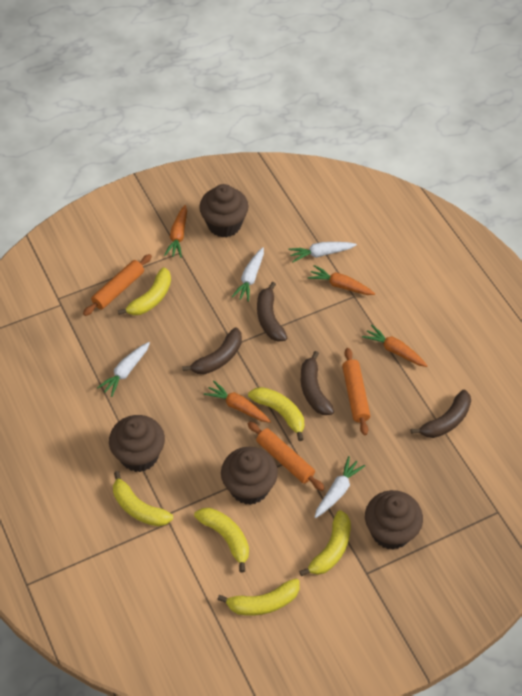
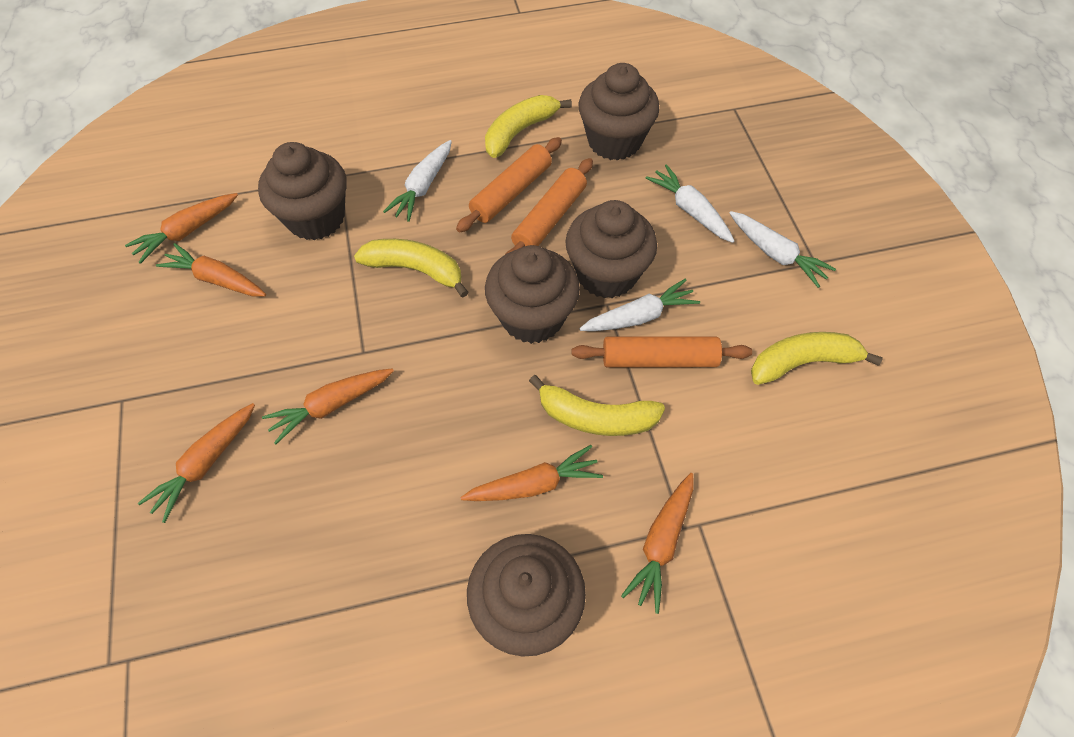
brown banana: 4 -> 0
brown cupcake: 4 -> 5
orange carrot: 4 -> 6
yellow banana: 6 -> 4

